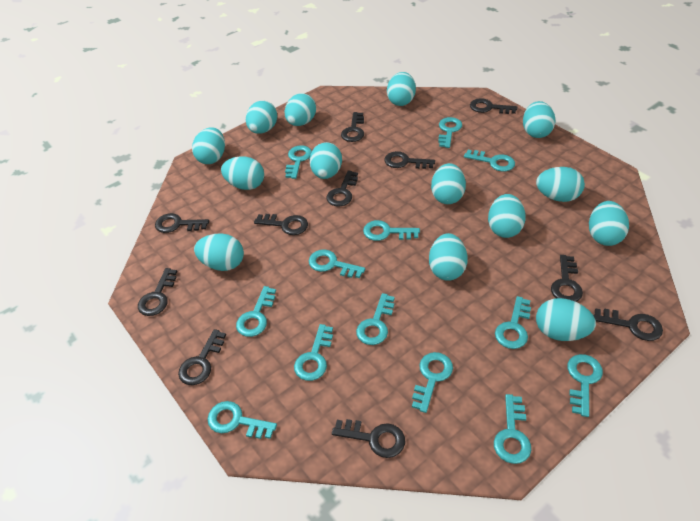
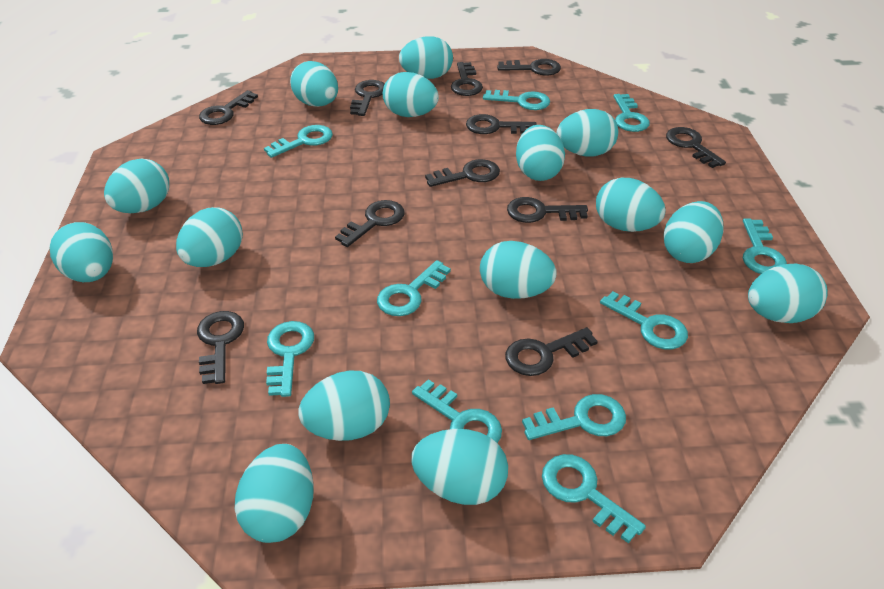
turquoise egg: 14 -> 15
turquoise key: 13 -> 10

